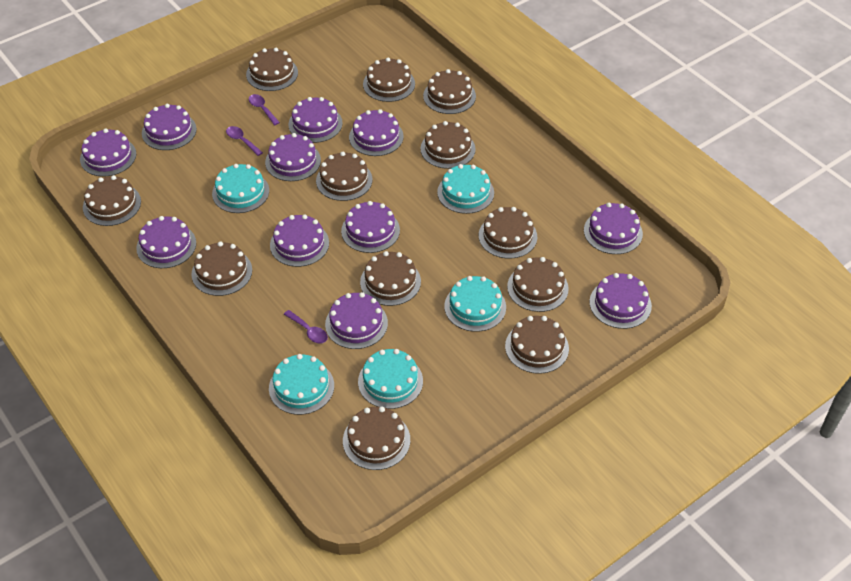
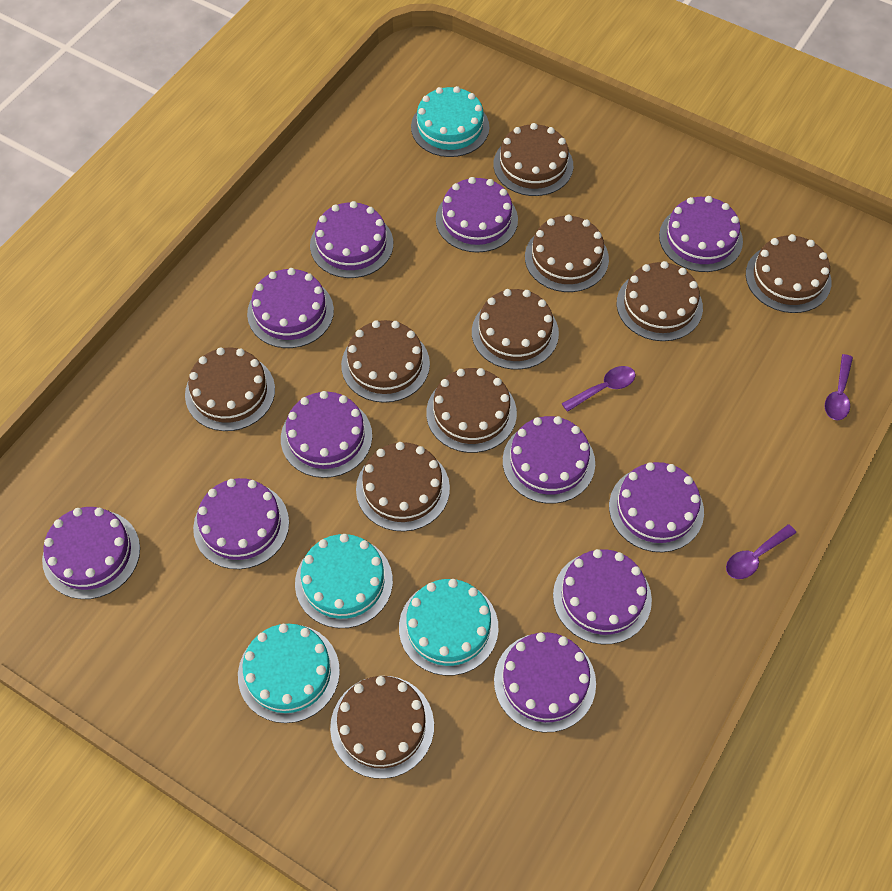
brown cake: 12 -> 10
turquoise cake: 5 -> 4

